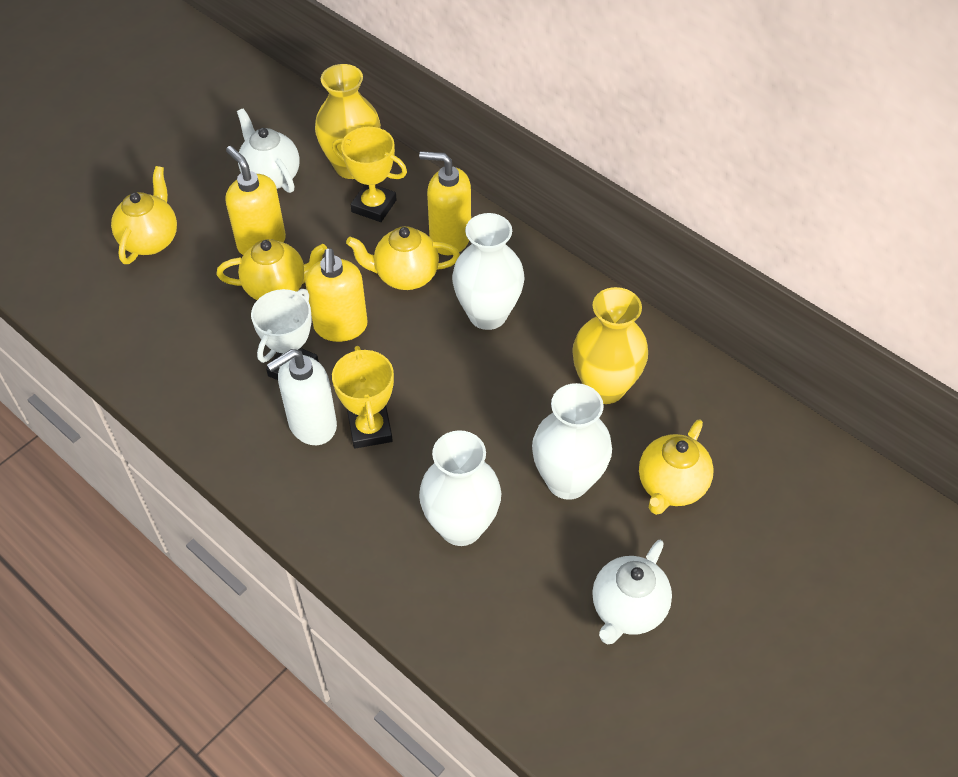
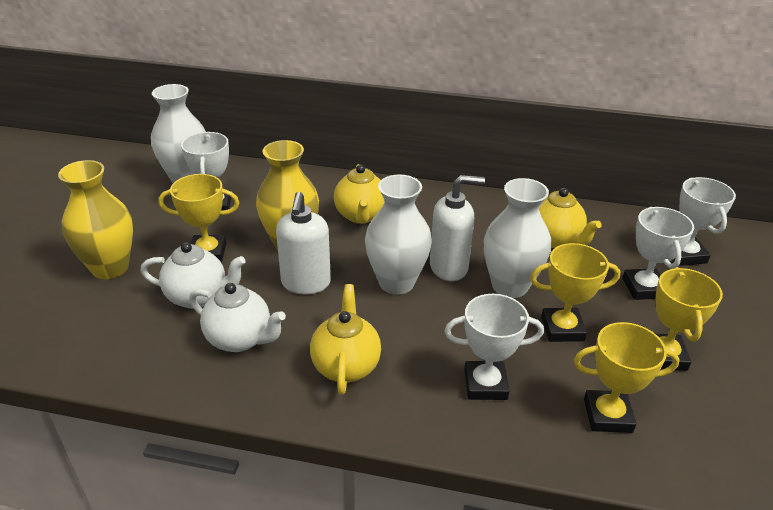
white soap dispenser: 1 -> 2
white trophy: 1 -> 4
yellow soap dispenser: 3 -> 0
yellow teapot: 4 -> 3
yellow trophy: 2 -> 4

